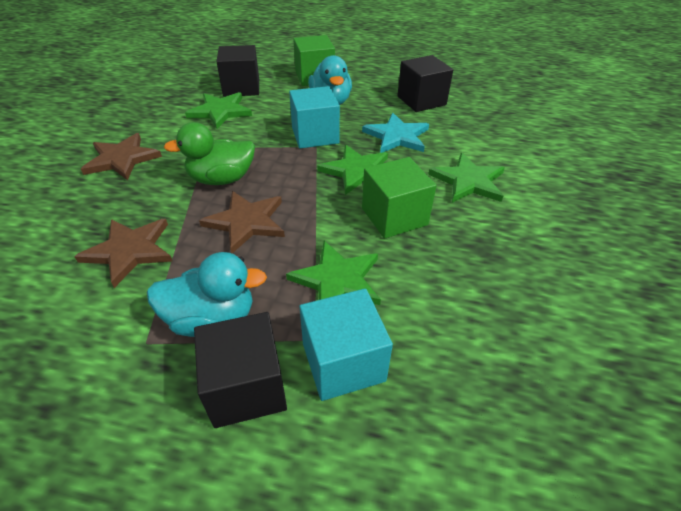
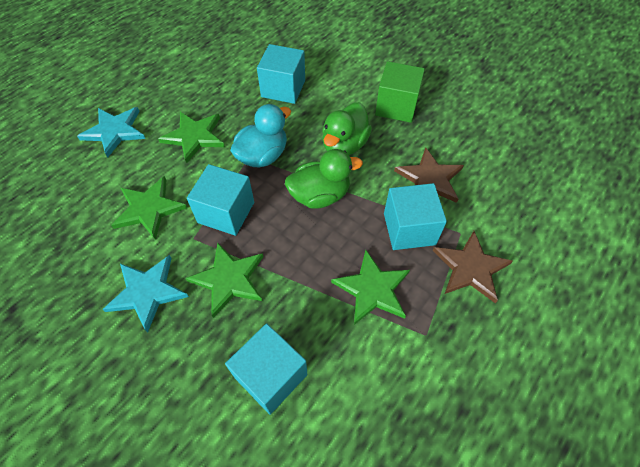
black cube: 3 -> 0
brown star: 3 -> 2
green cube: 2 -> 1
green duck: 1 -> 2
turquoise cube: 2 -> 4
turquoise duck: 2 -> 1
turquoise star: 1 -> 2

